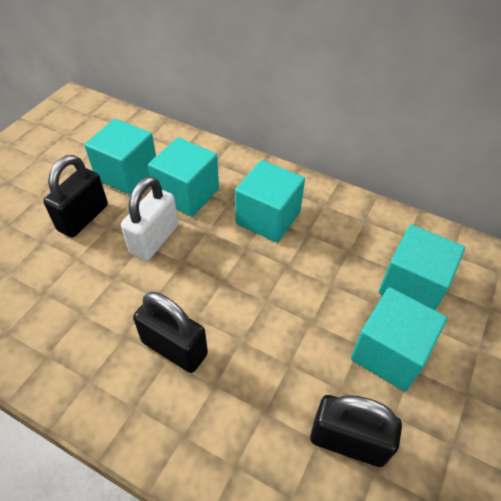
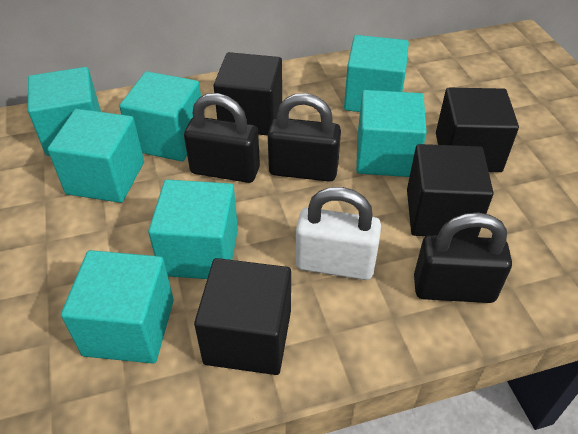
black cube: 0 -> 4
turquoise cube: 5 -> 7

